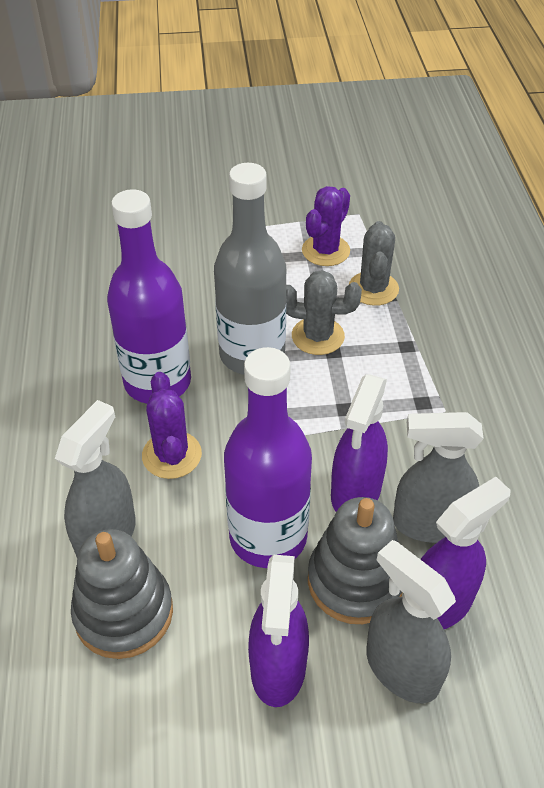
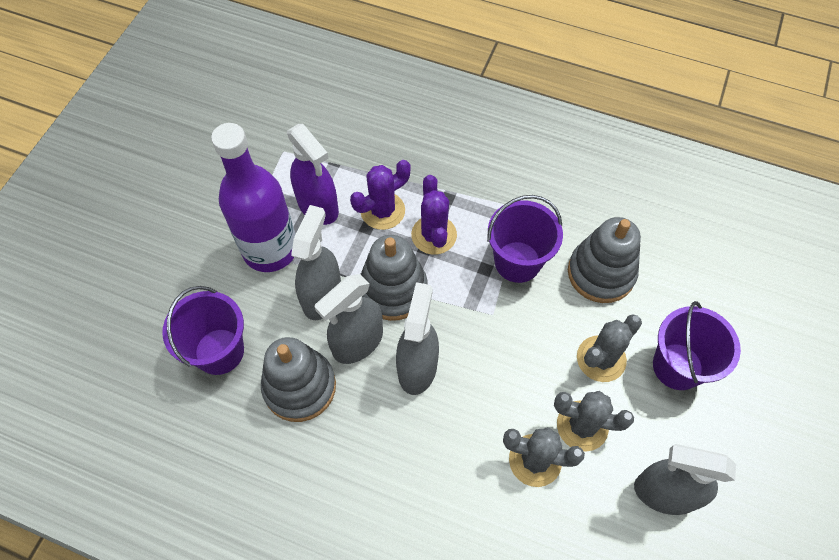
grey bottle: 1 -> 0
grey cactus: 2 -> 3
grey spray bottle: 3 -> 4
grey stacking toy: 2 -> 3
purple bottle: 2 -> 1
purple bucket: 0 -> 3
purple spray bottle: 3 -> 1

